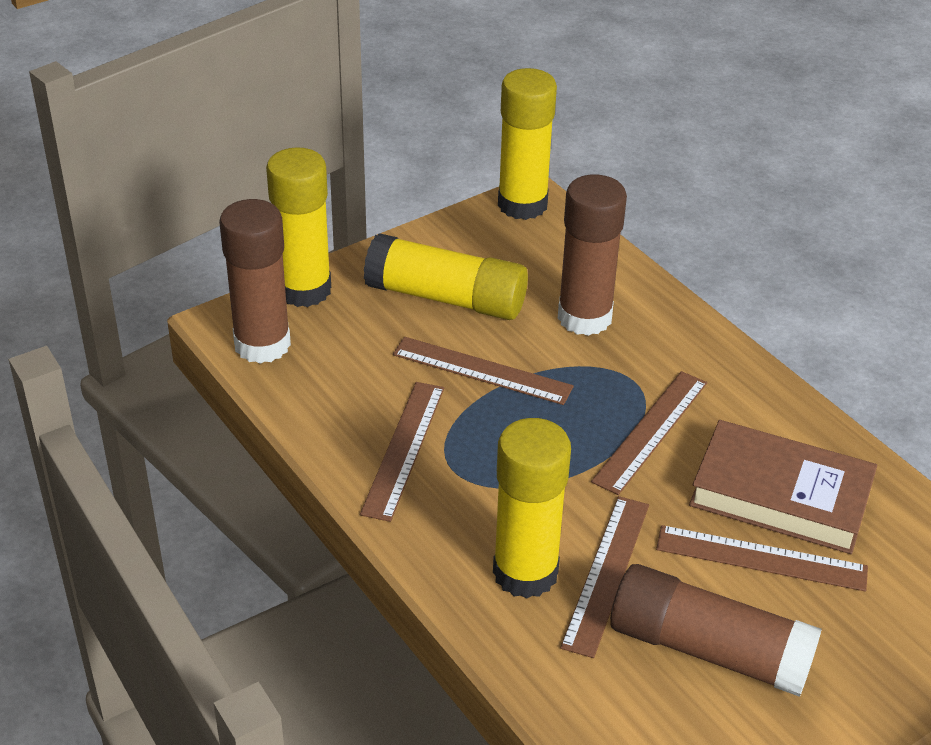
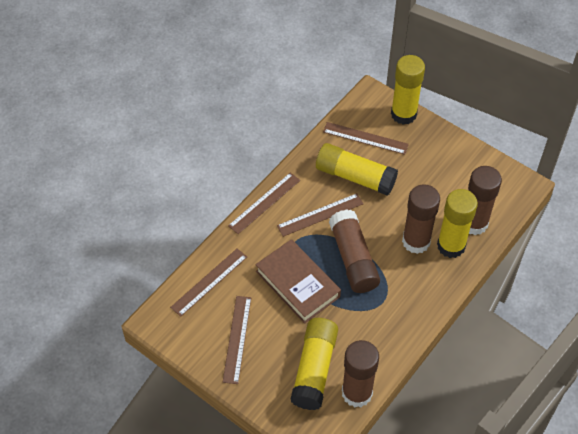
brown glue stick: 3 -> 4

